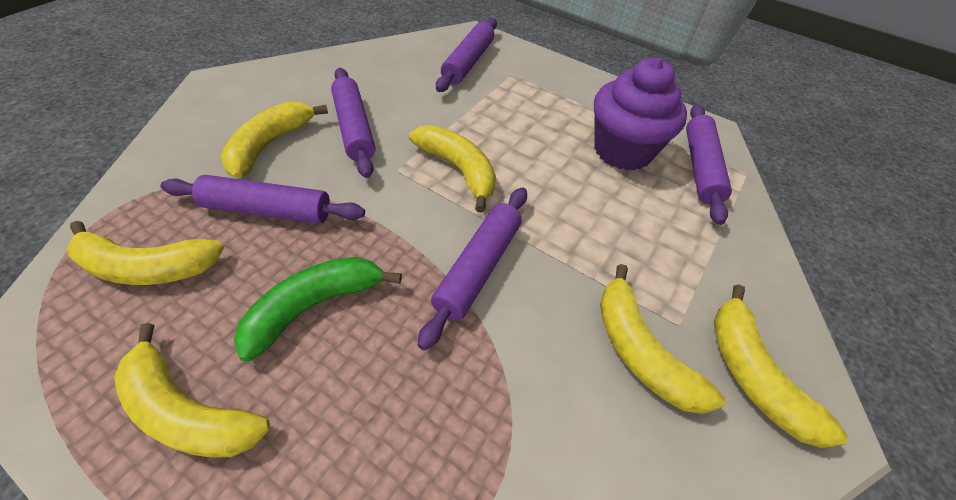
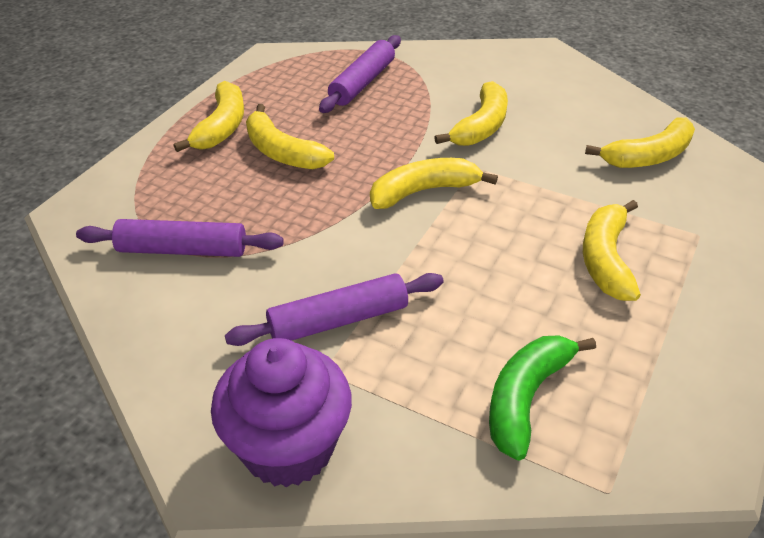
purple rolling pin: 5 -> 3

